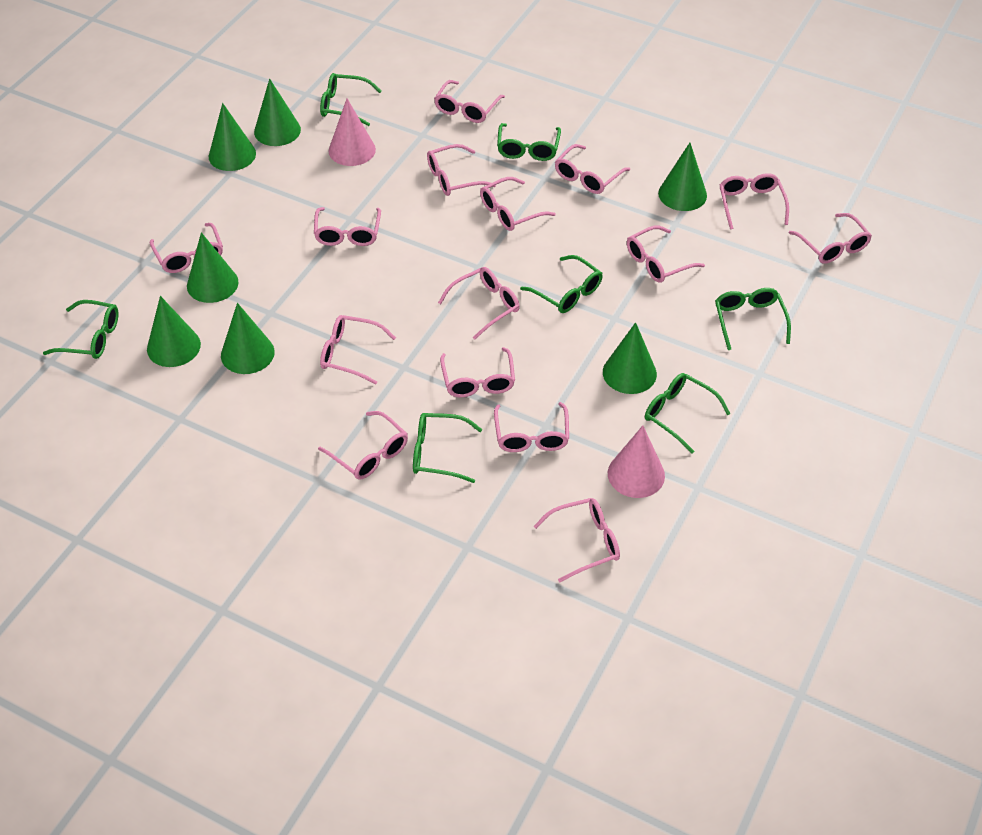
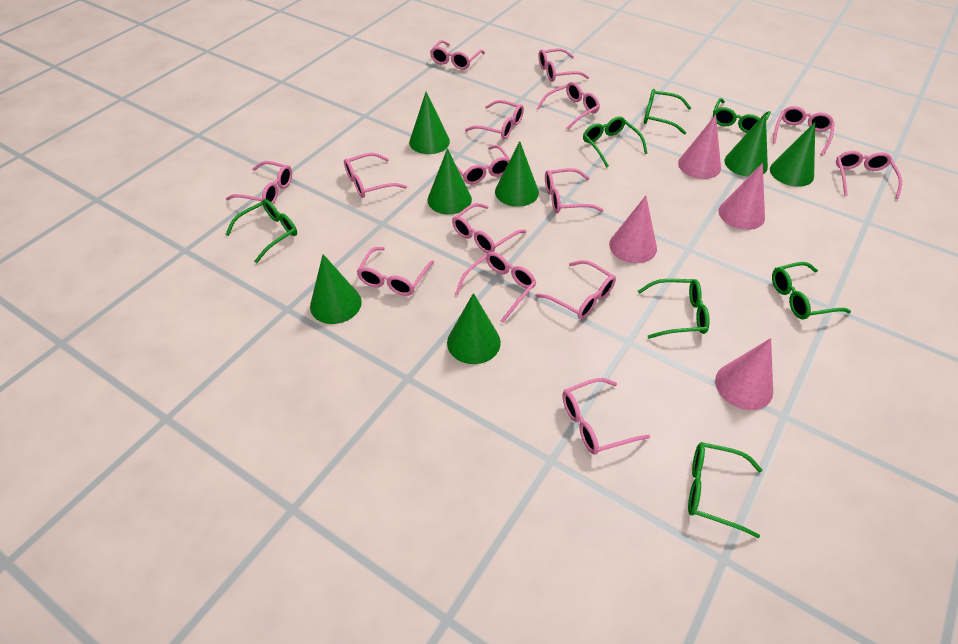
pink cone: 2 -> 4

